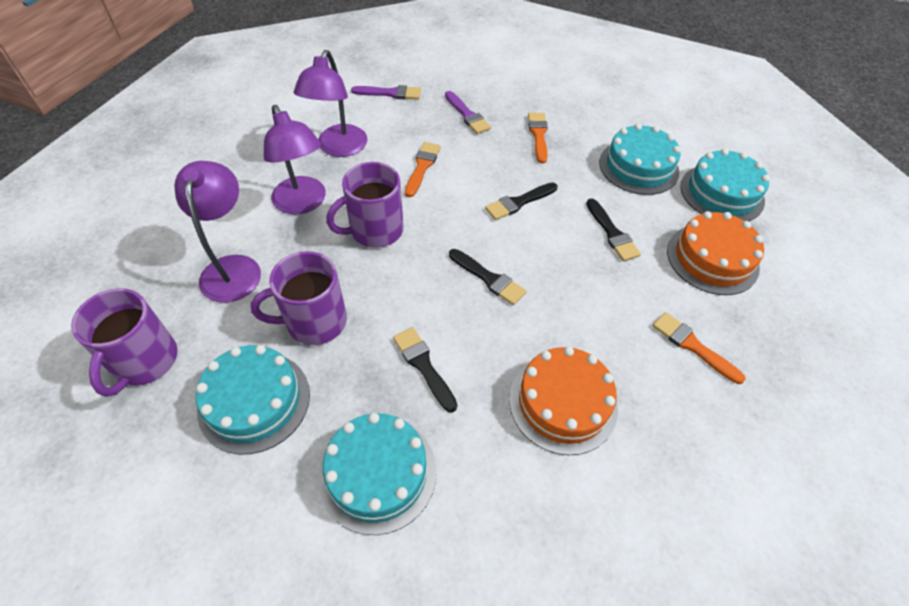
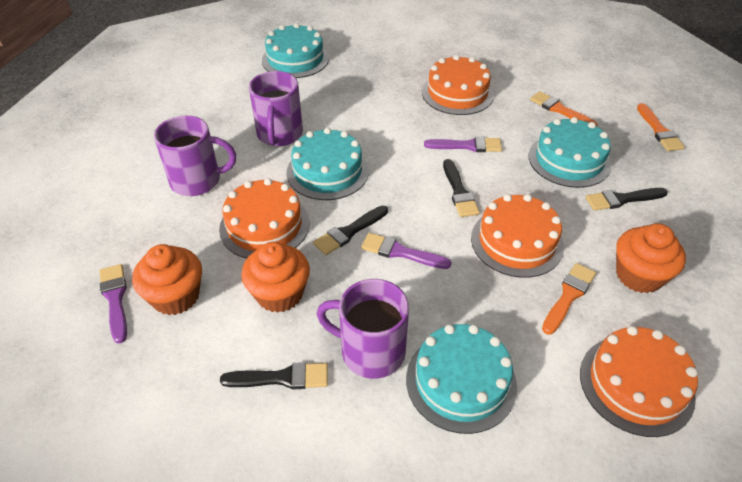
orange cake: 2 -> 4
orange cupcake: 0 -> 3
purple brush: 2 -> 3
purple lamp: 3 -> 0

